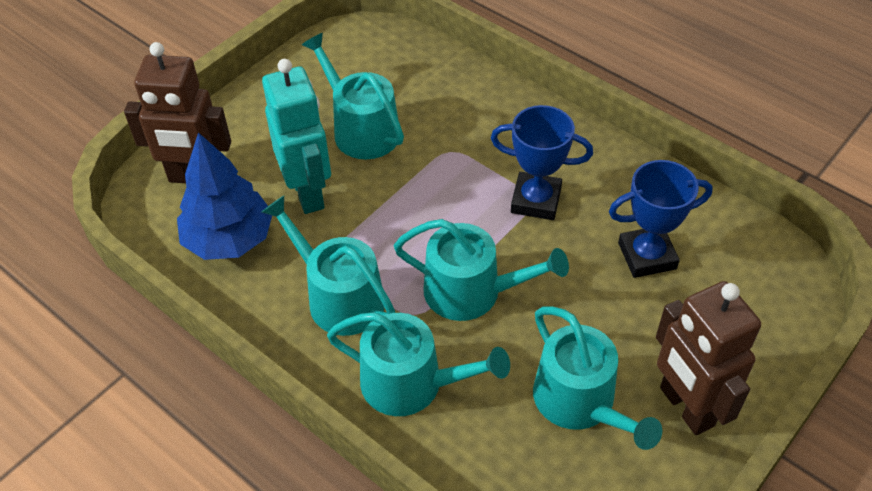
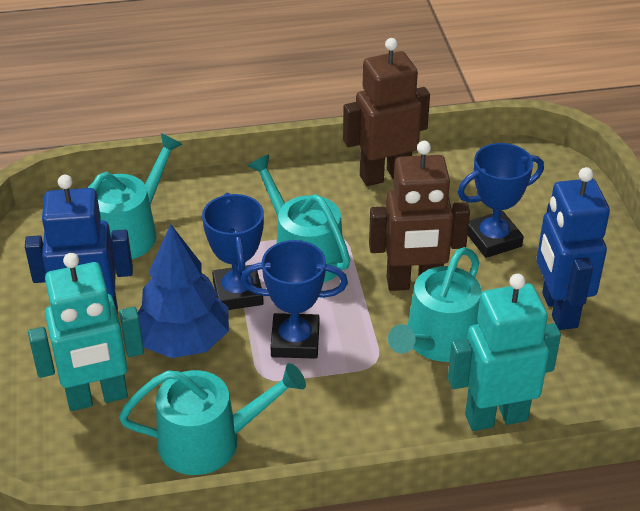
blue robot: 0 -> 2
blue trophy: 2 -> 3
turquoise robot: 1 -> 2
turquoise watering can: 5 -> 4

